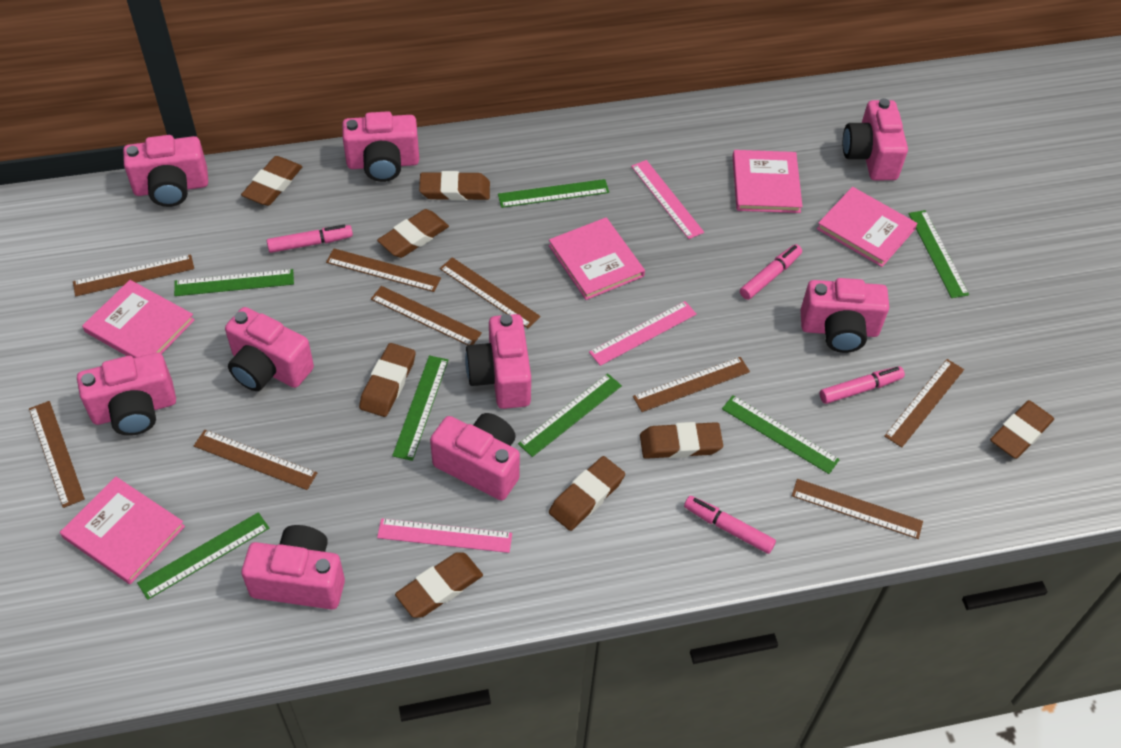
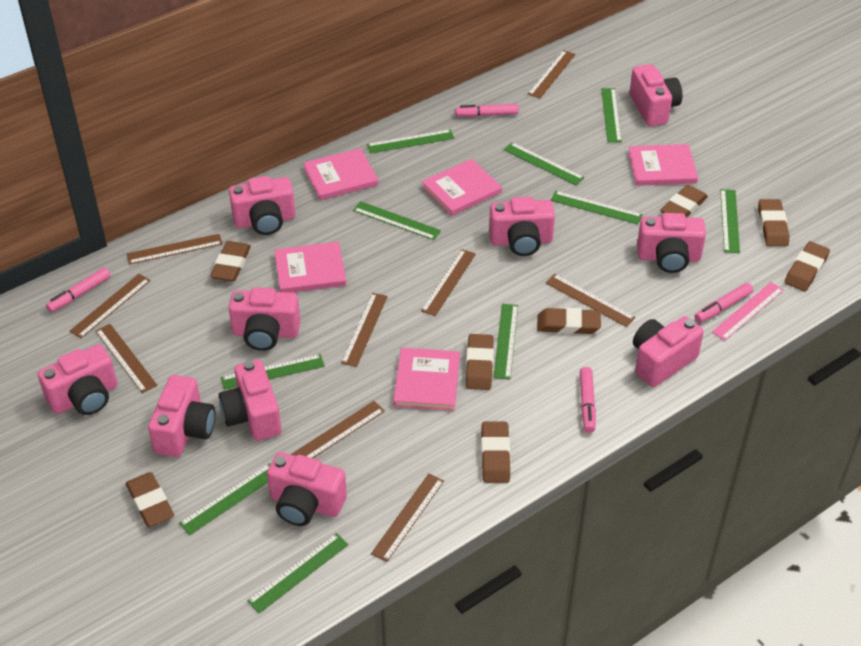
green ruler: 7 -> 10
pink camera: 9 -> 10
pink ruler: 3 -> 1

